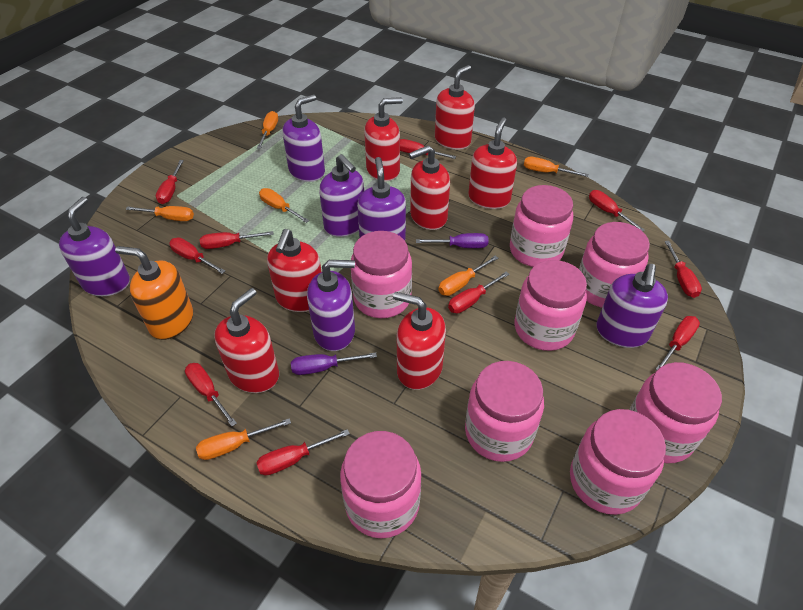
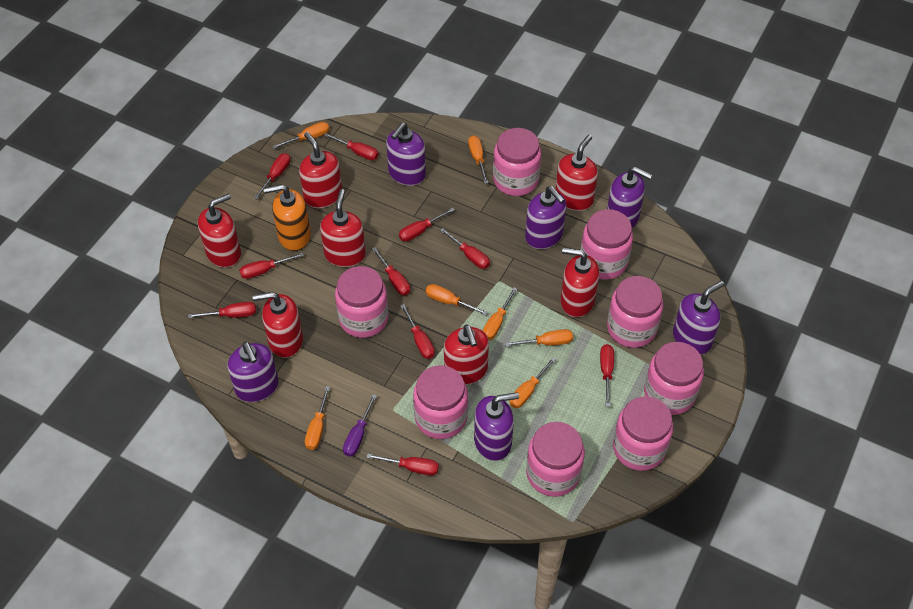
orange screwdriver: 6 -> 7
purple screwdriver: 2 -> 1

